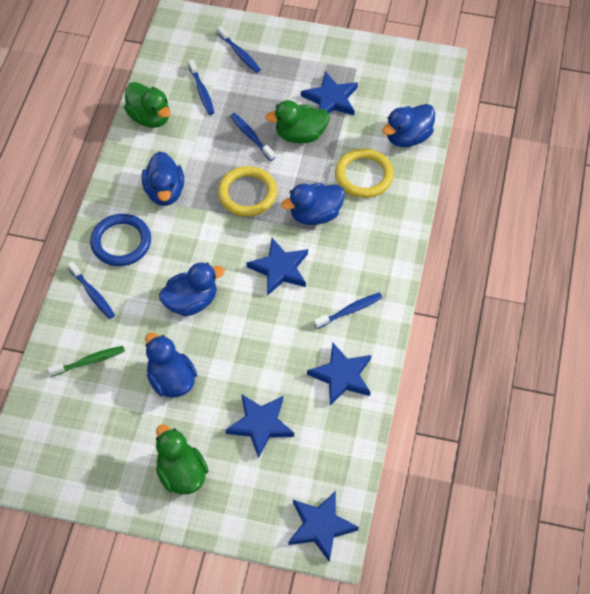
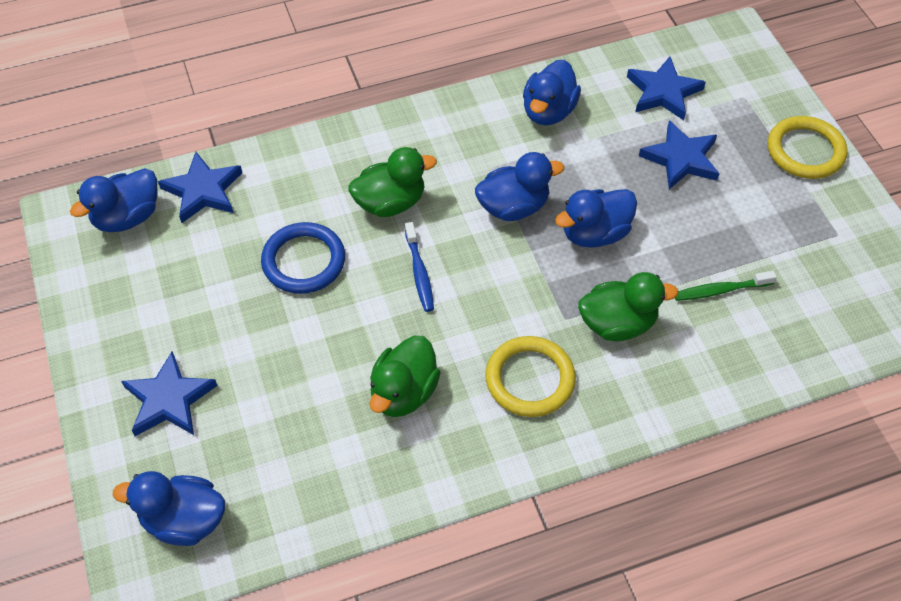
blue star: 5 -> 4
blue toothbrush: 5 -> 1

